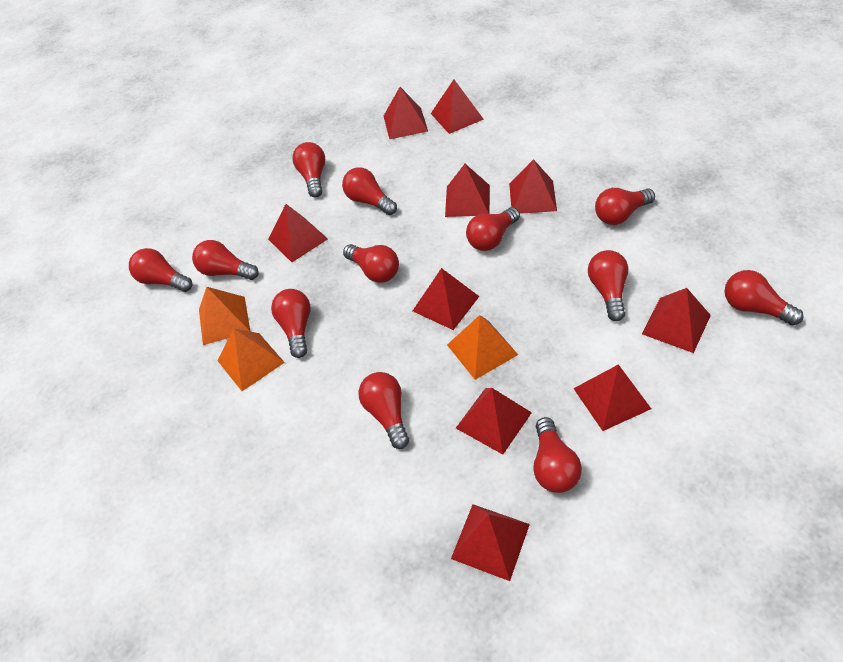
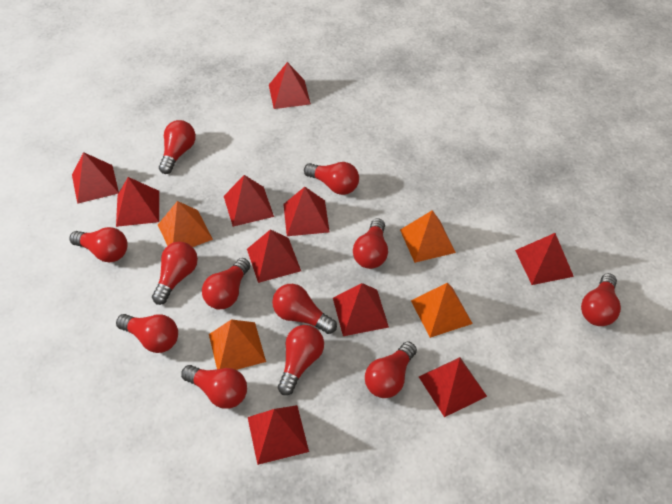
orange pyramid: 3 -> 4

